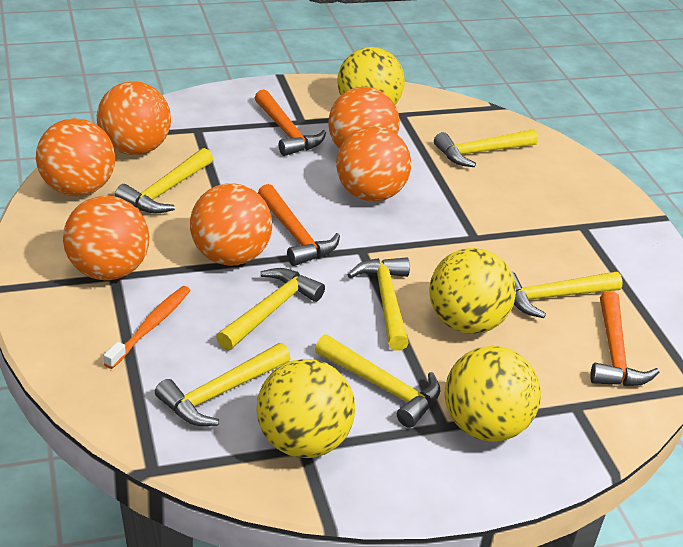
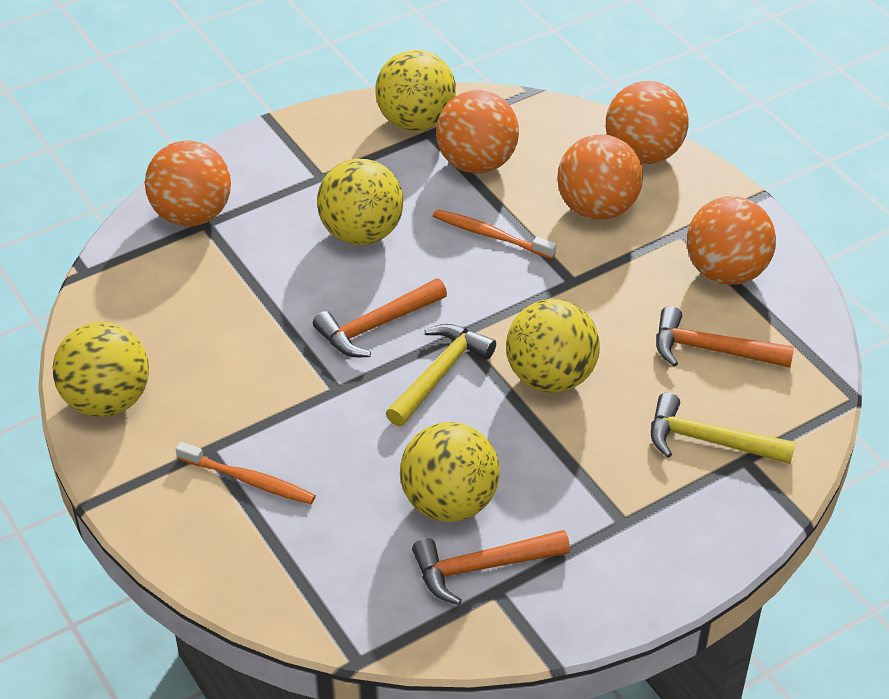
orange ball: 6 -> 5
orange toothbrush: 1 -> 2
yellow ball: 4 -> 5
yellow hammer: 7 -> 2

